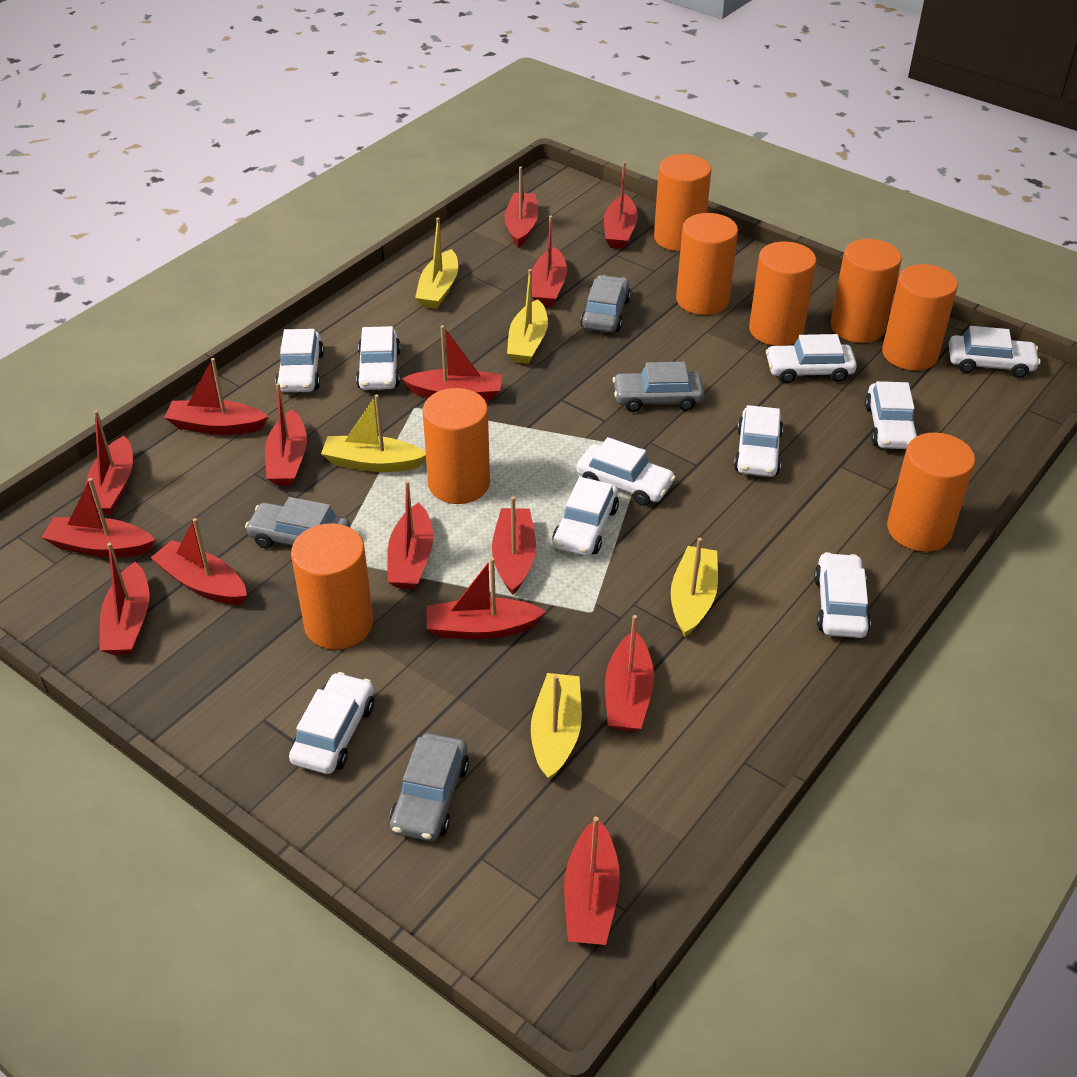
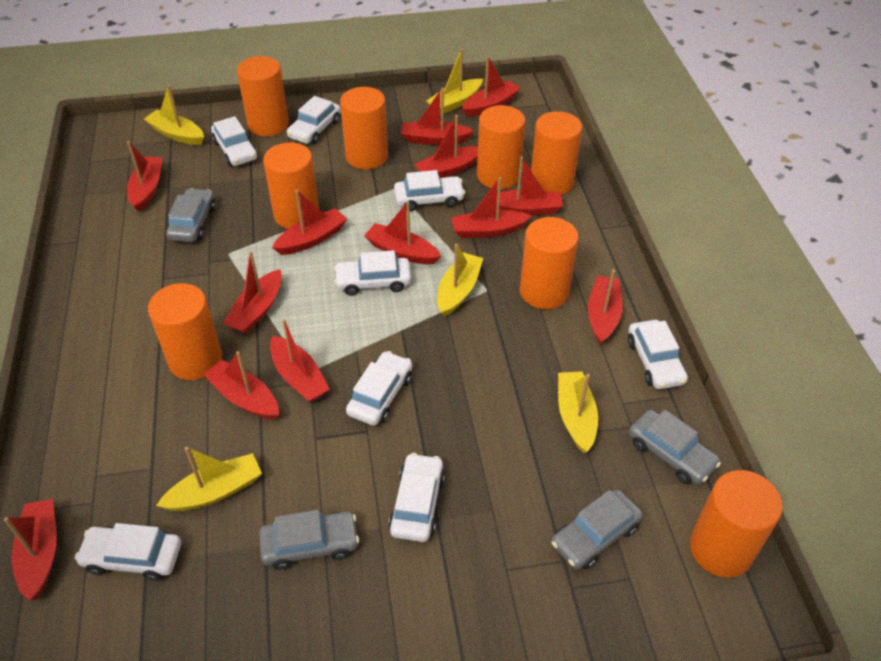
red boat: 15 -> 13
white car: 10 -> 8

